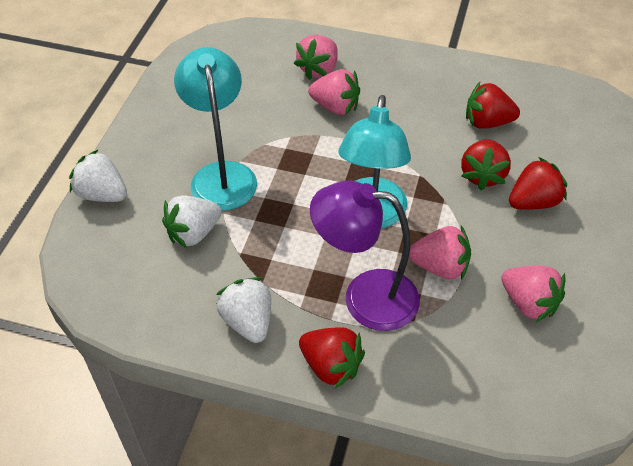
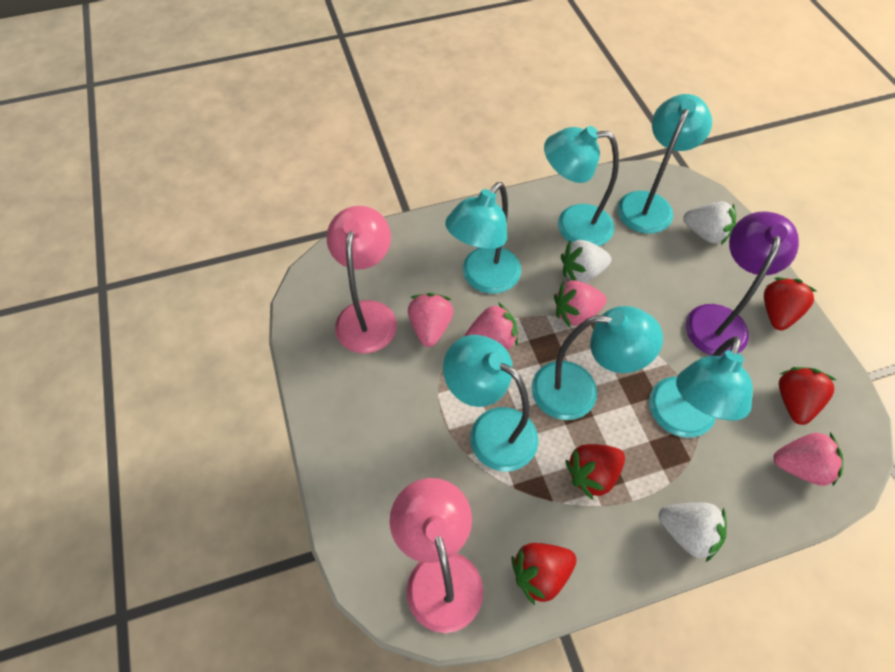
pink lamp: 0 -> 2
turquoise lamp: 2 -> 6

